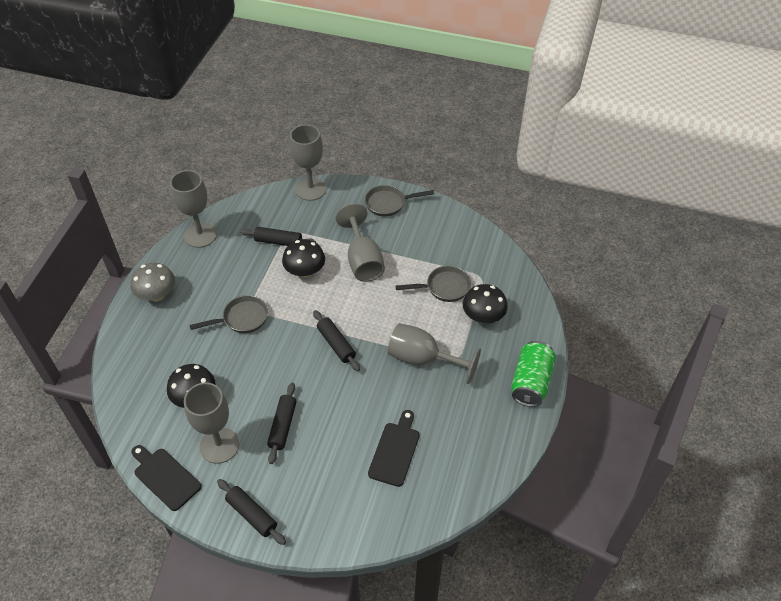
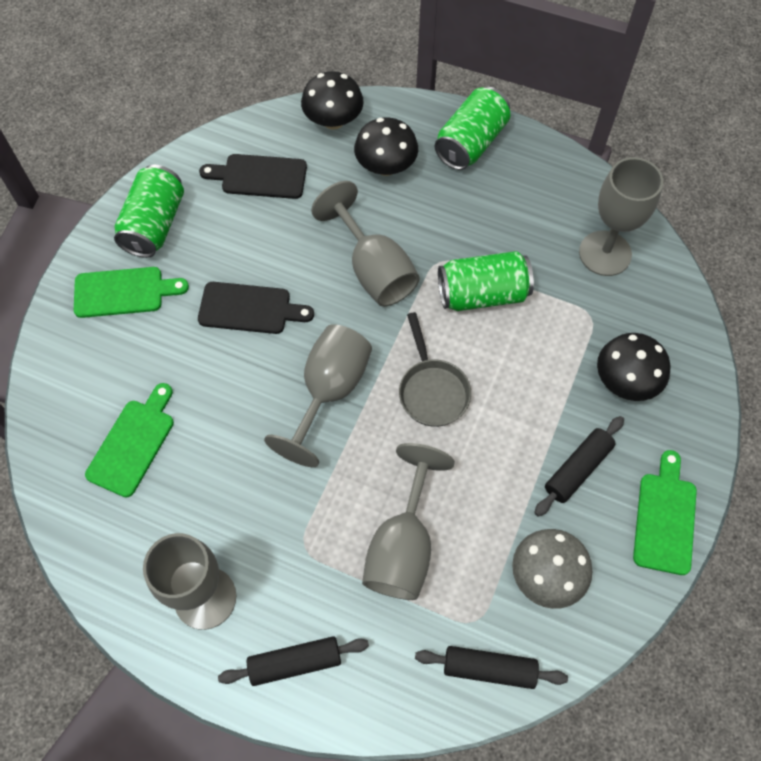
black rolling pin: 4 -> 3
green can: 1 -> 3
green cutting board: 0 -> 3
grey pan: 3 -> 1

